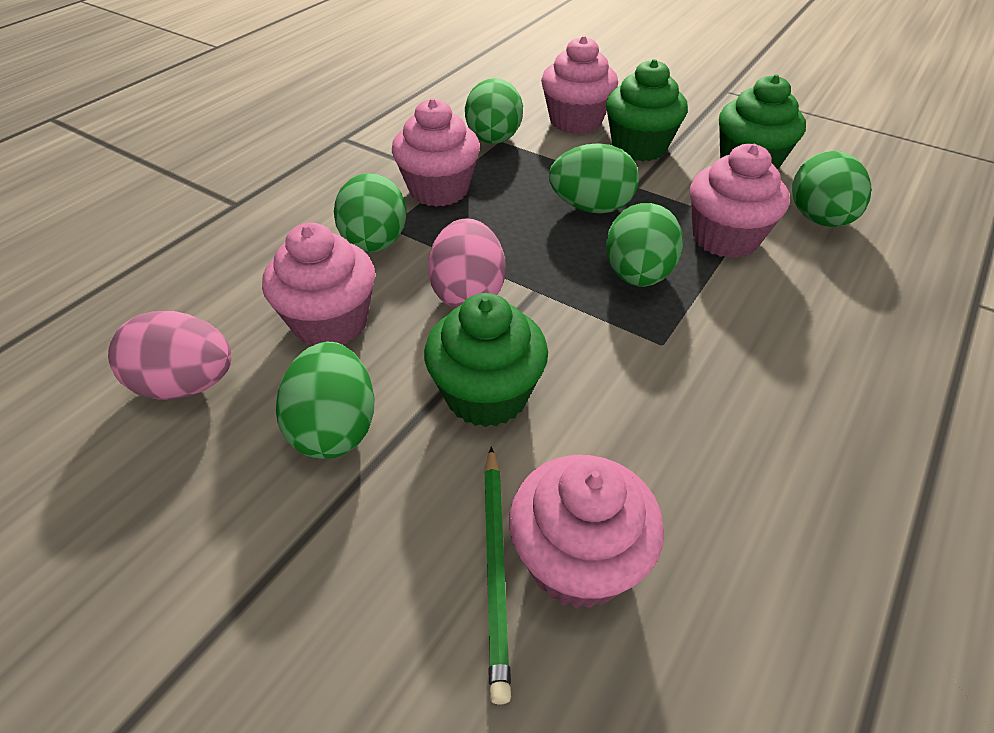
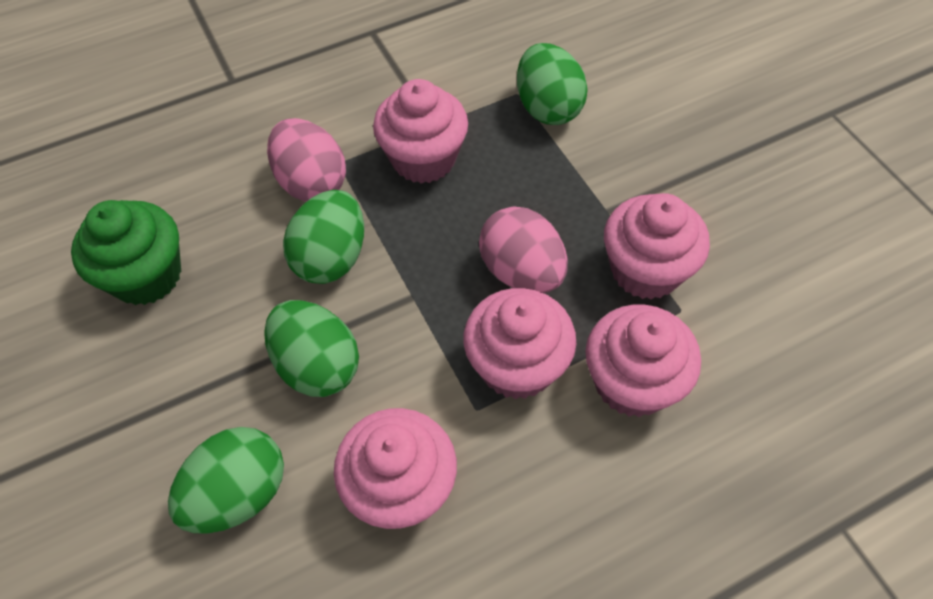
green cupcake: 3 -> 1
green egg: 6 -> 4
green pencil: 1 -> 0

